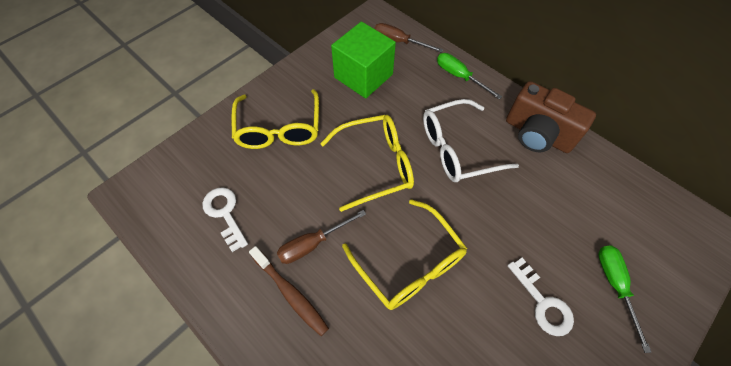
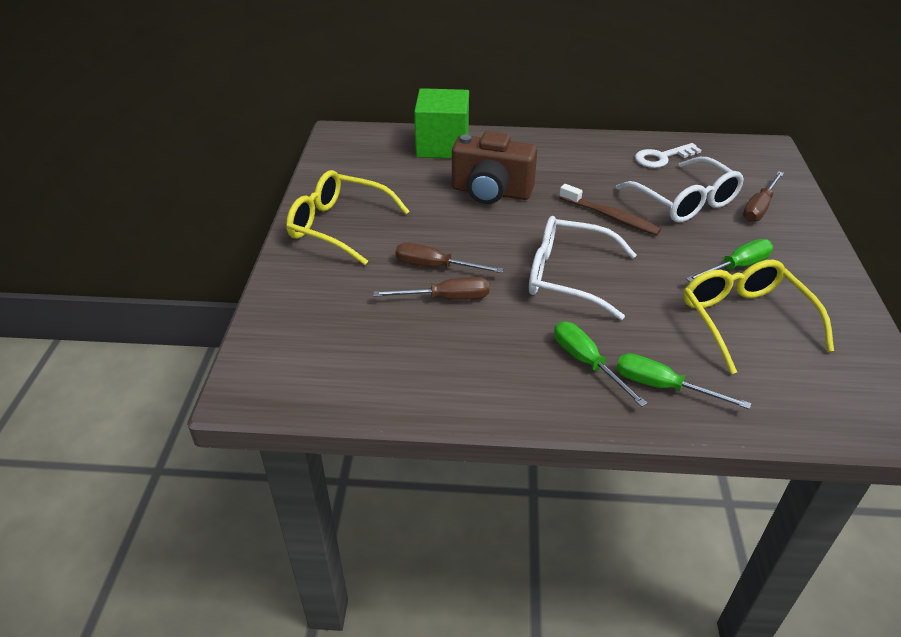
brown screwdriver: 2 -> 3
green screwdriver: 2 -> 3
white glasses: 1 -> 2
white key: 2 -> 1
yellow glasses: 3 -> 2

